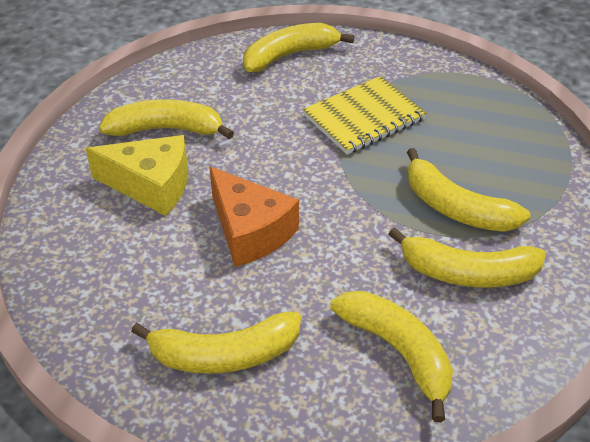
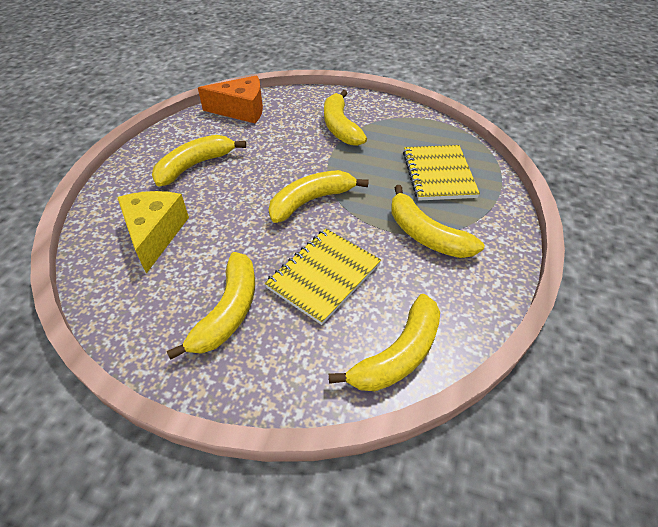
yellow notebook: 1 -> 2

